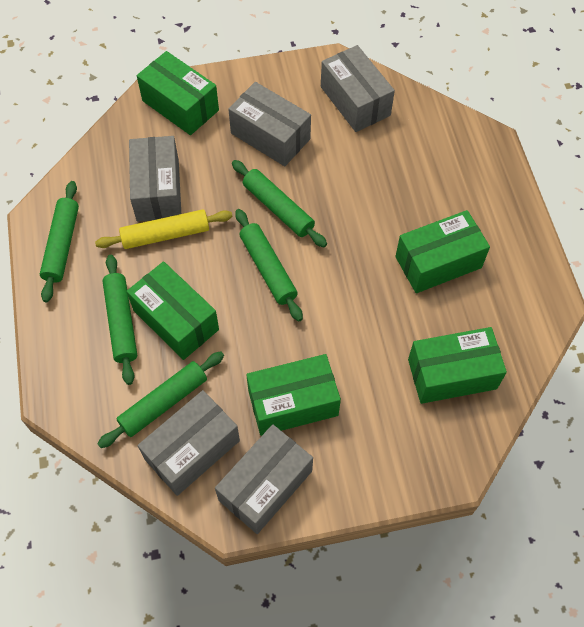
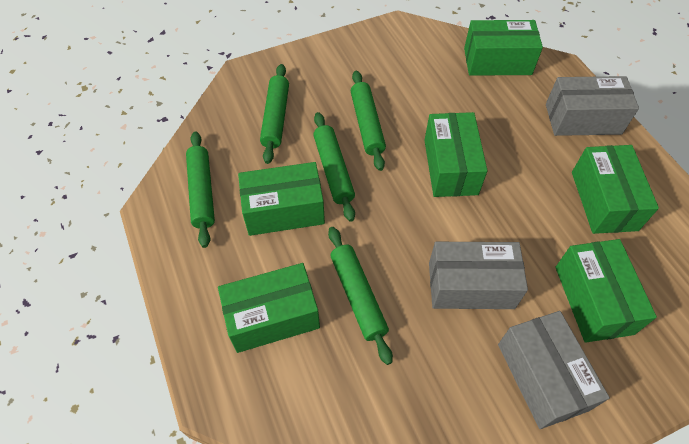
green box: 5 -> 6
grey box: 5 -> 3
yellow rolling pin: 1 -> 0

